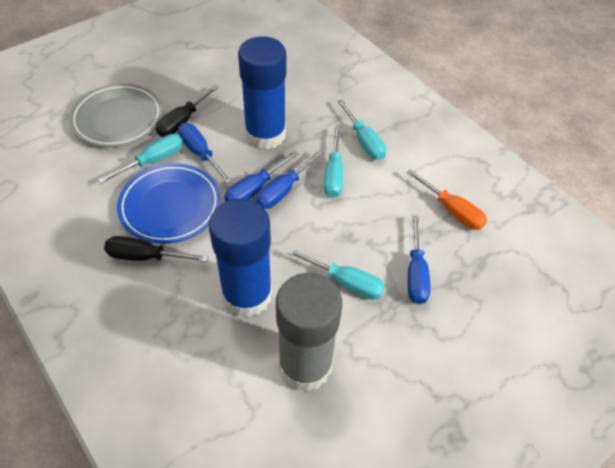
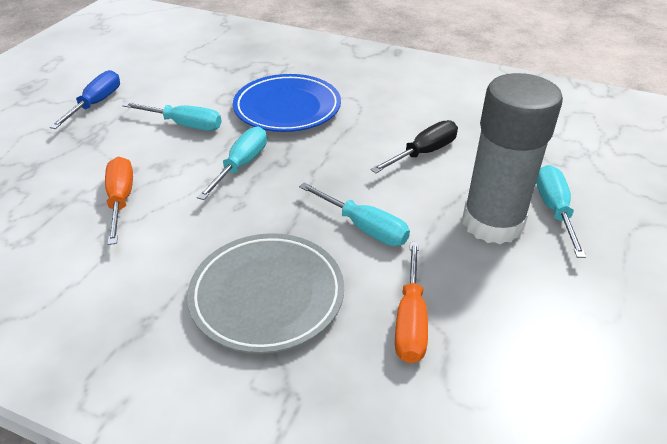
black screwdriver: 2 -> 1
blue glue stick: 2 -> 0
blue screwdriver: 4 -> 1
orange screwdriver: 1 -> 2

